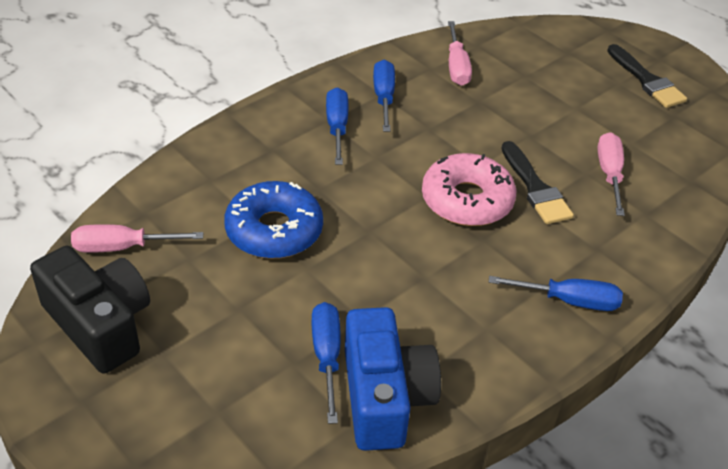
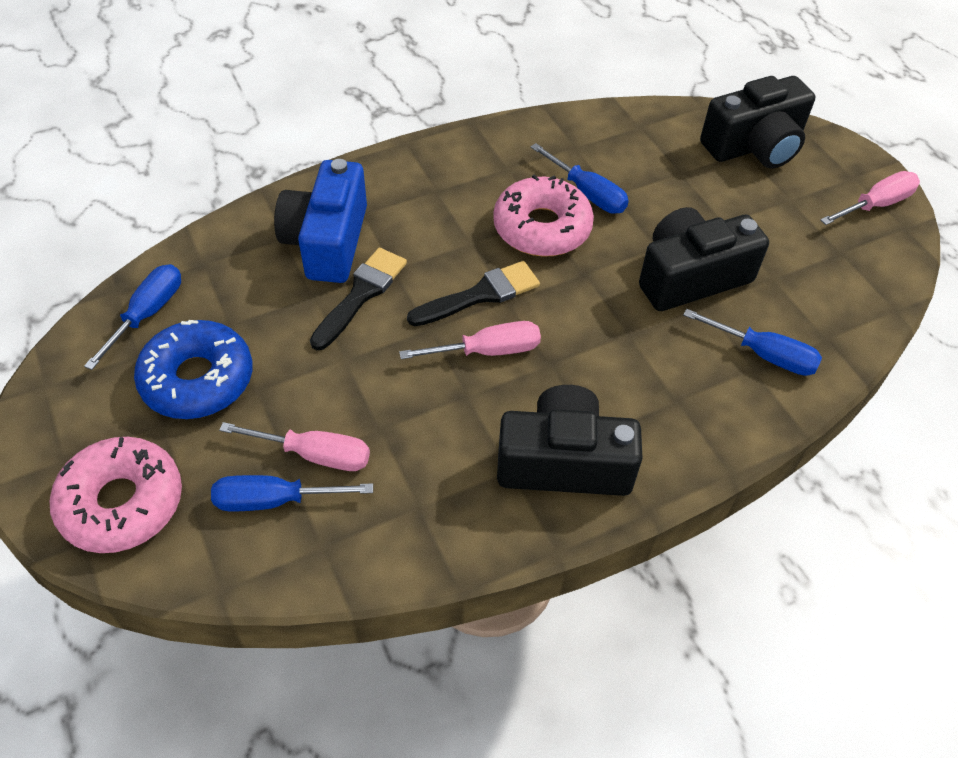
black camera: 1 -> 3
pink donut: 1 -> 2

